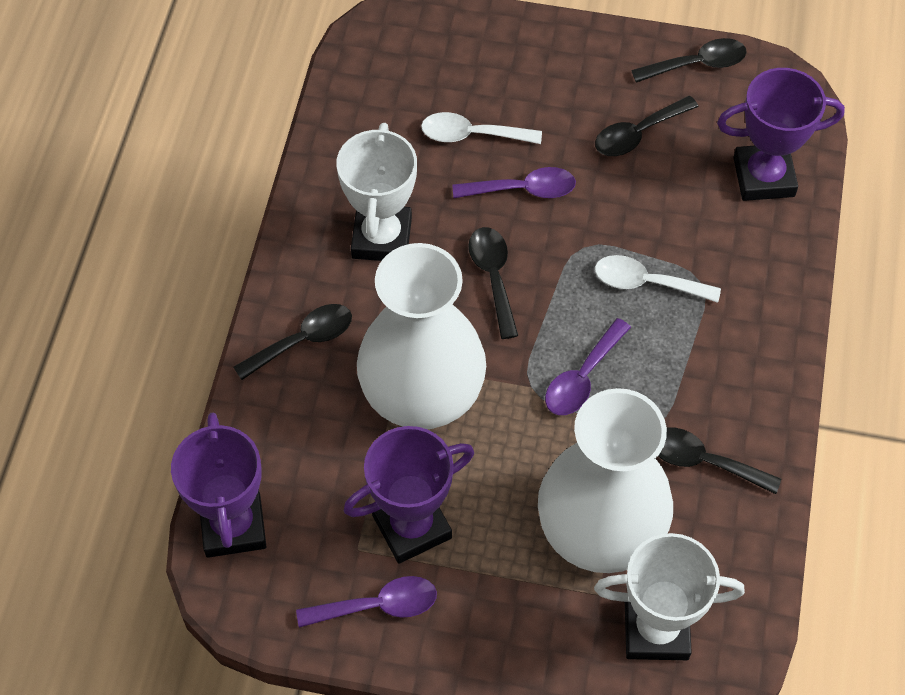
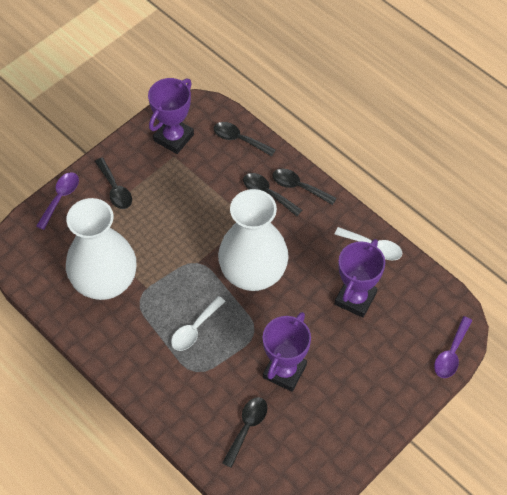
purple spoon: 3 -> 2
white trophy: 2 -> 0

